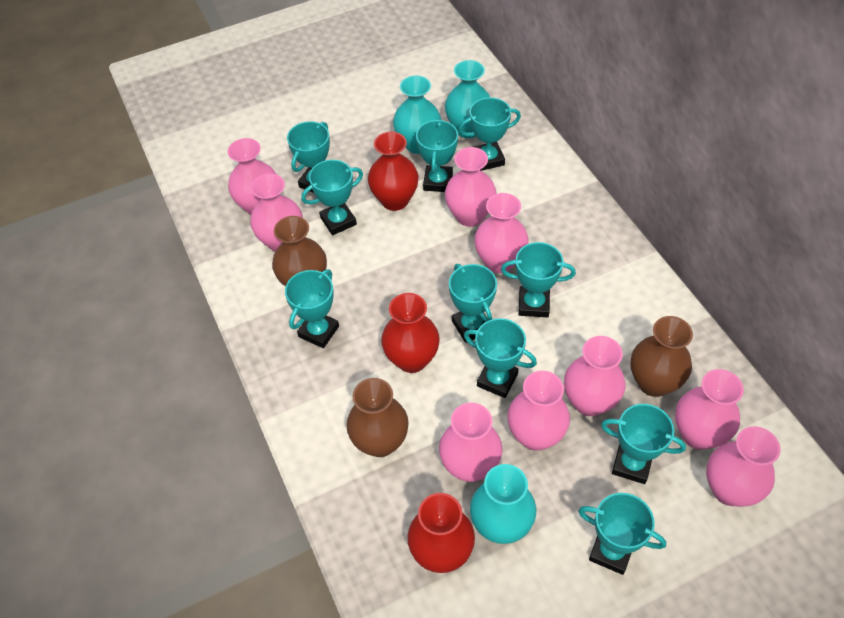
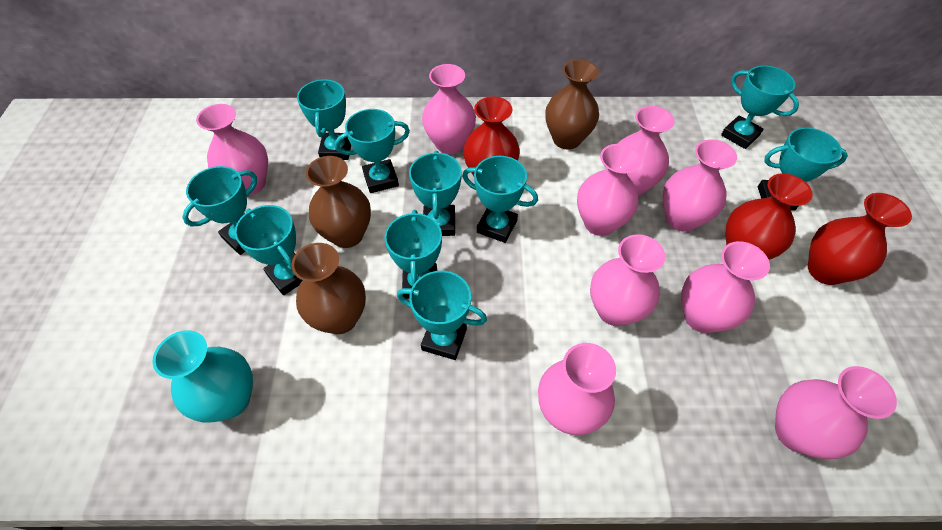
turquoise vase: 3 -> 1

